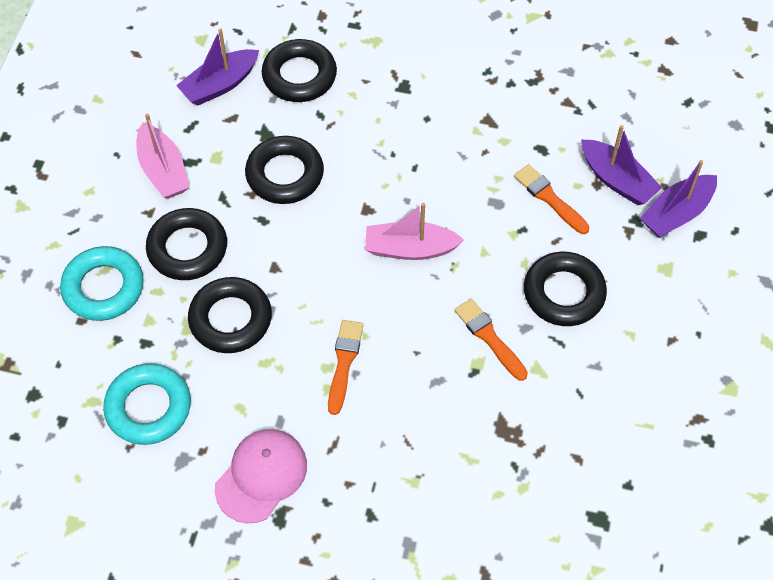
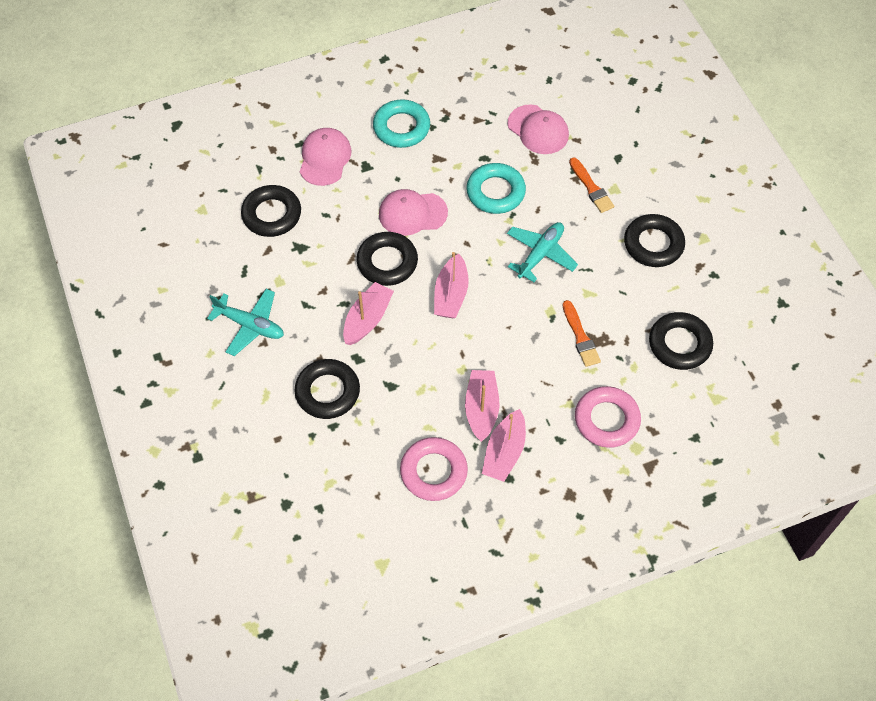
orange brush: 3 -> 2
pink boat: 2 -> 4
pink cap: 1 -> 3
pink ring: 0 -> 2
purple boat: 3 -> 0
turquoise plane: 0 -> 2

